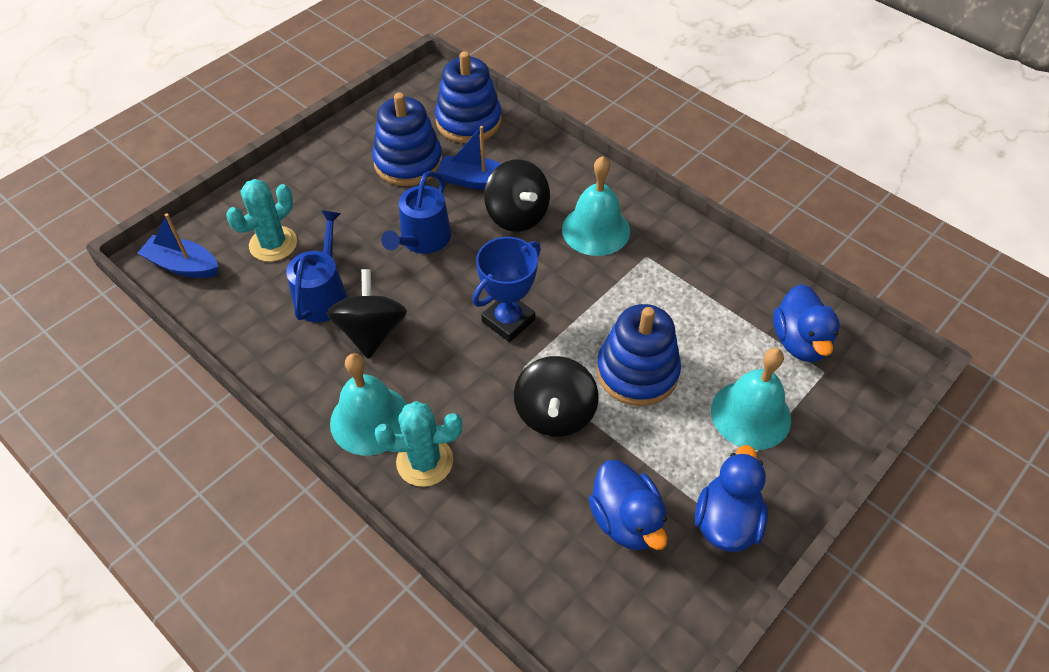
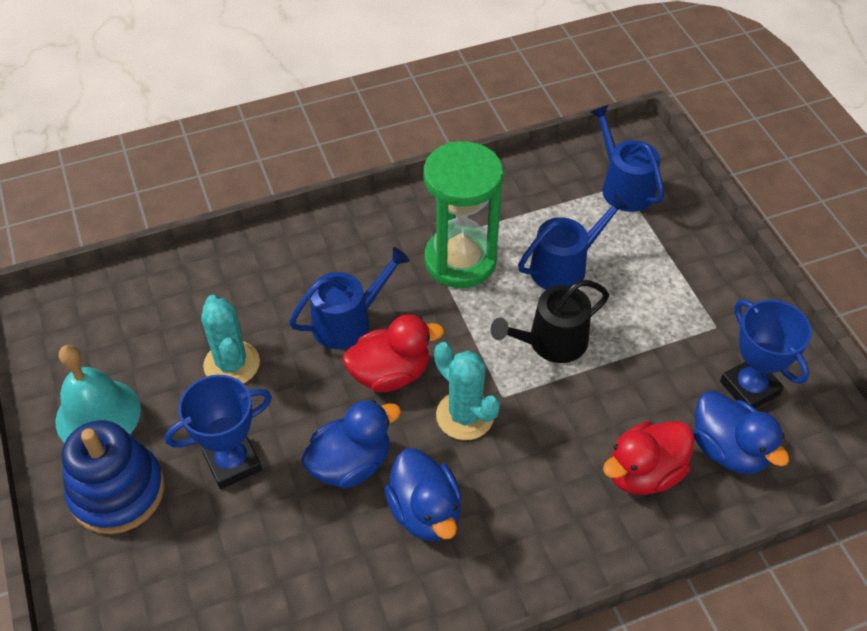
black spinning top: 3 -> 0
black watering can: 0 -> 1
blue boat: 2 -> 0
blue stacking toy: 3 -> 1
blue trophy: 1 -> 2
blue watering can: 2 -> 3
green hourglass: 0 -> 1
red duck: 0 -> 2
turquoise bell: 3 -> 1

